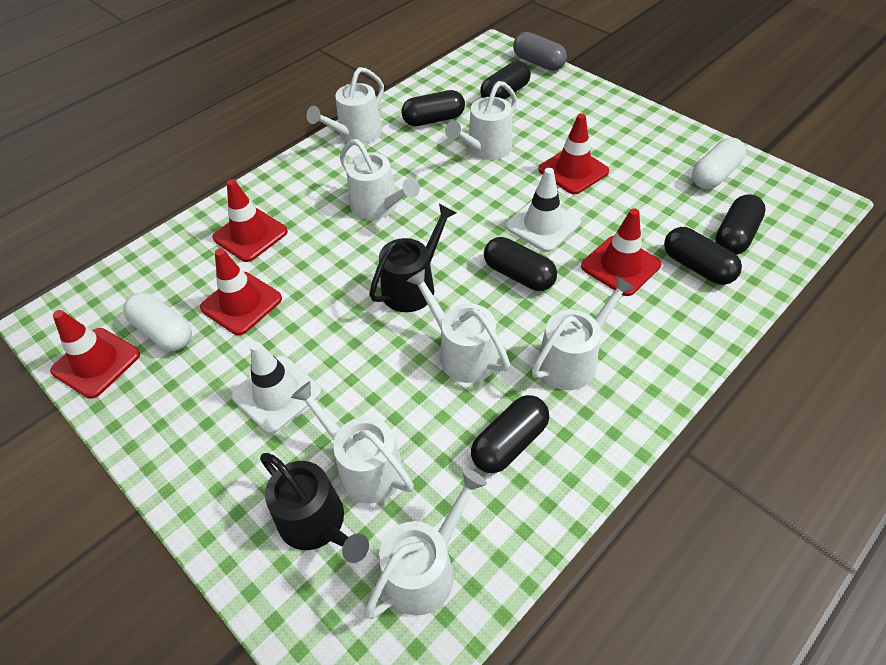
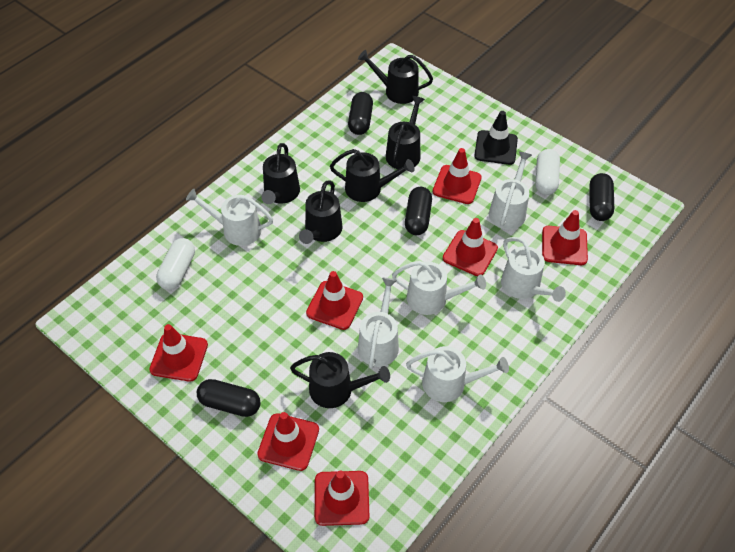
black capsule: 6 -> 4
black traffic cone: 0 -> 1
black watering can: 2 -> 6
grey capsule: 1 -> 0
red traffic cone: 5 -> 7
white traffic cone: 2 -> 0
white watering can: 7 -> 6

